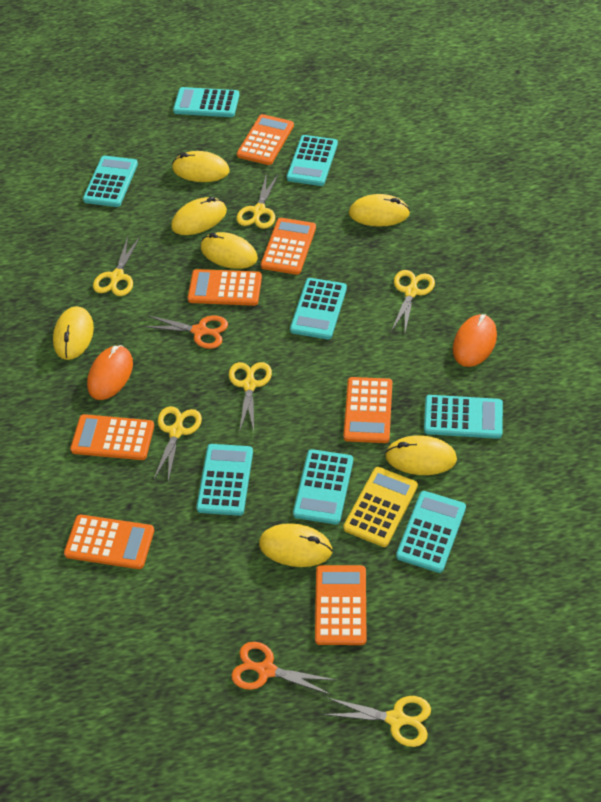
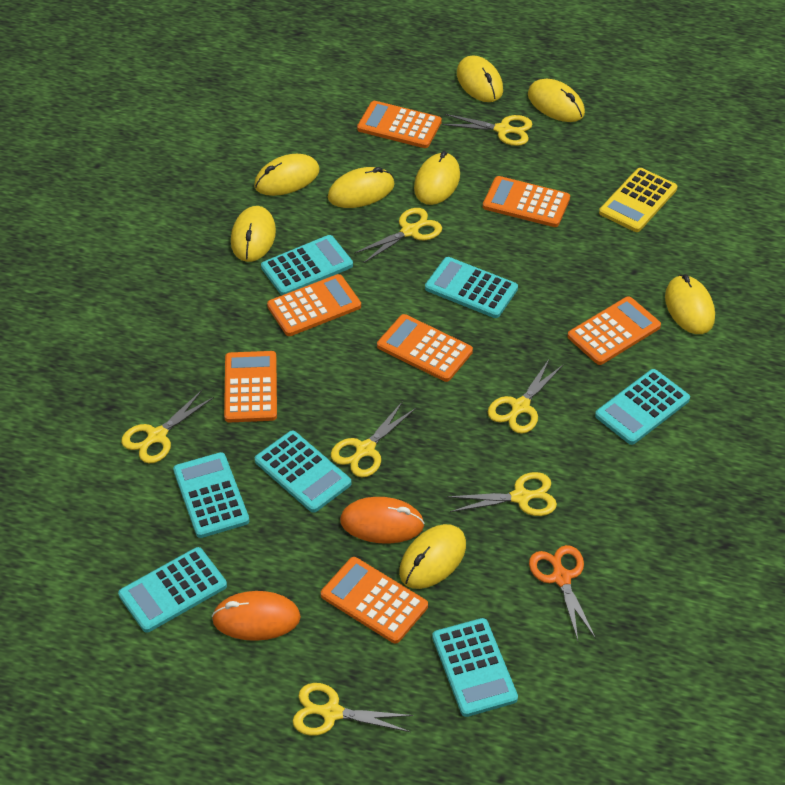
orange scissors: 2 -> 1
turquoise calculator: 8 -> 7
yellow mouse: 7 -> 8
yellow scissors: 6 -> 7

